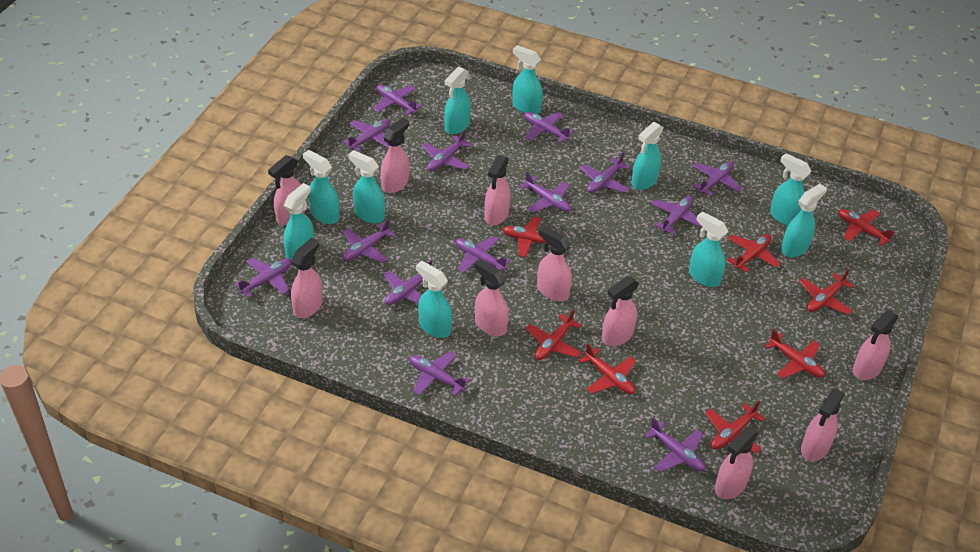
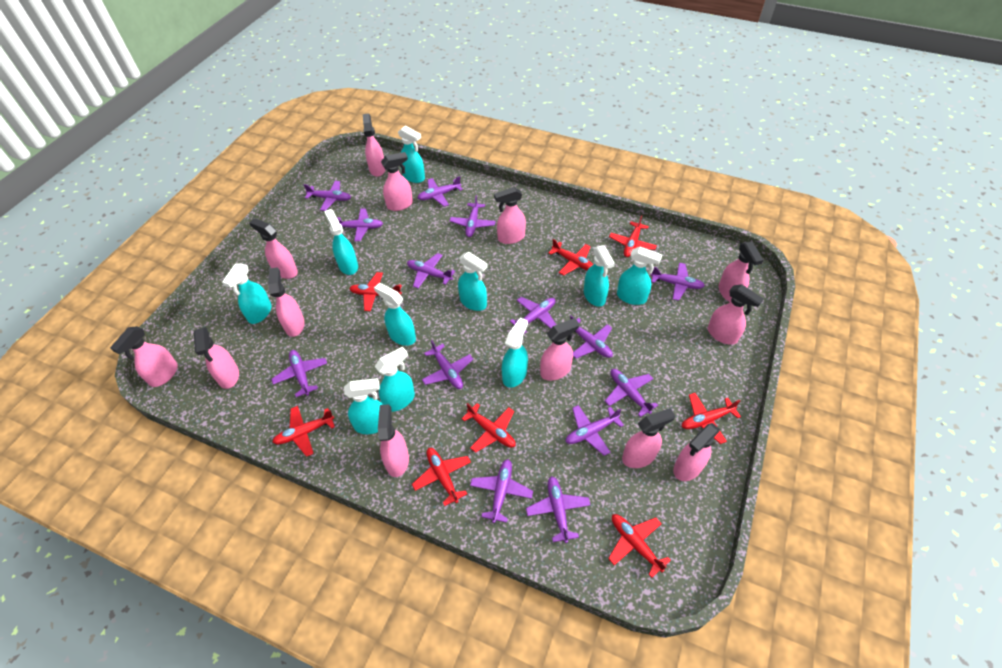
pink spray bottle: 10 -> 13

